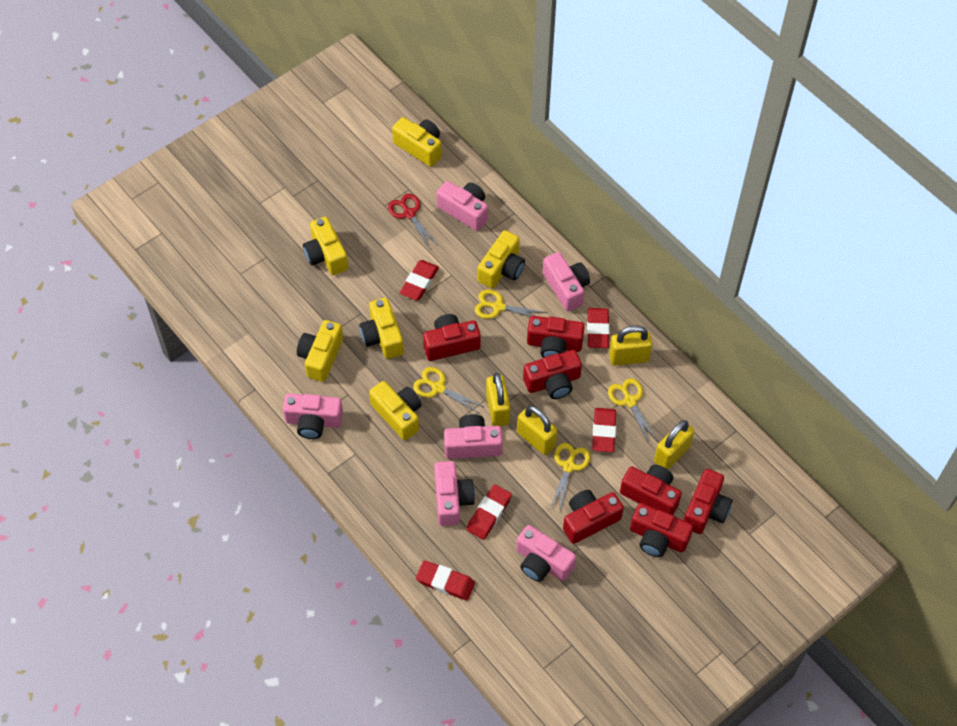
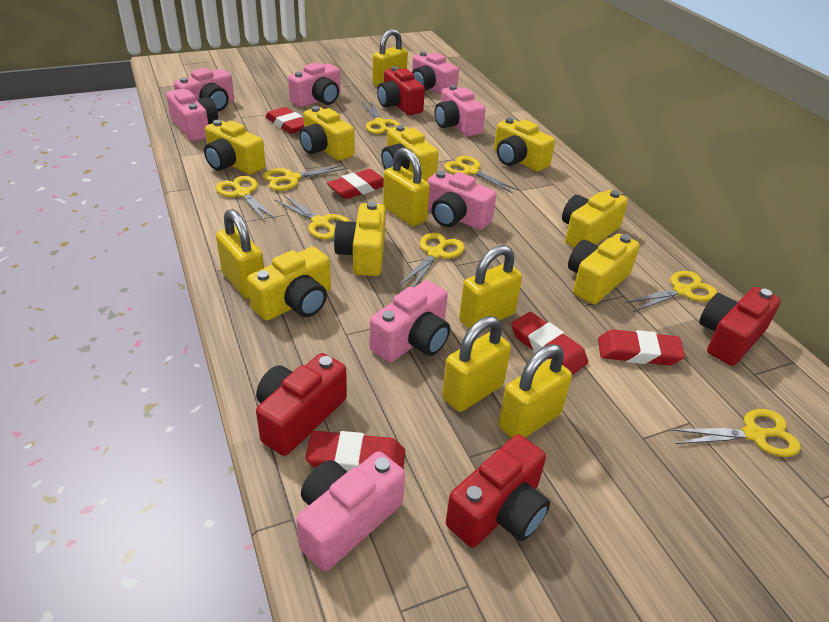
pink camera: 6 -> 8
red camera: 7 -> 4
red scissors: 1 -> 0
yellow camera: 6 -> 8
yellow padlock: 4 -> 6
yellow scissors: 4 -> 8

